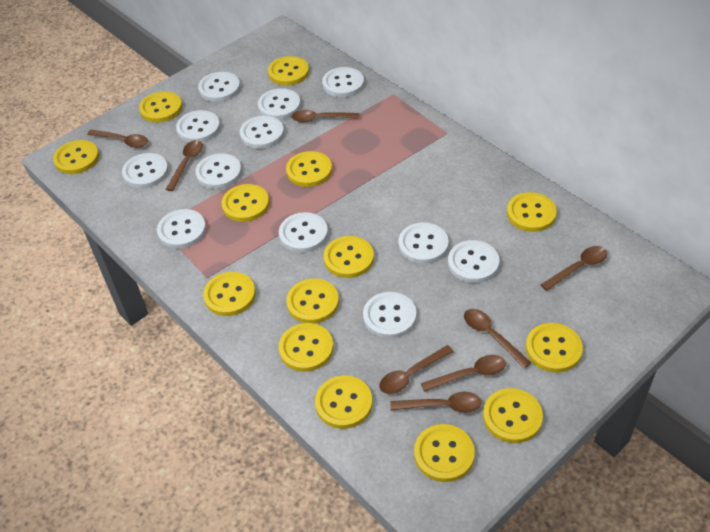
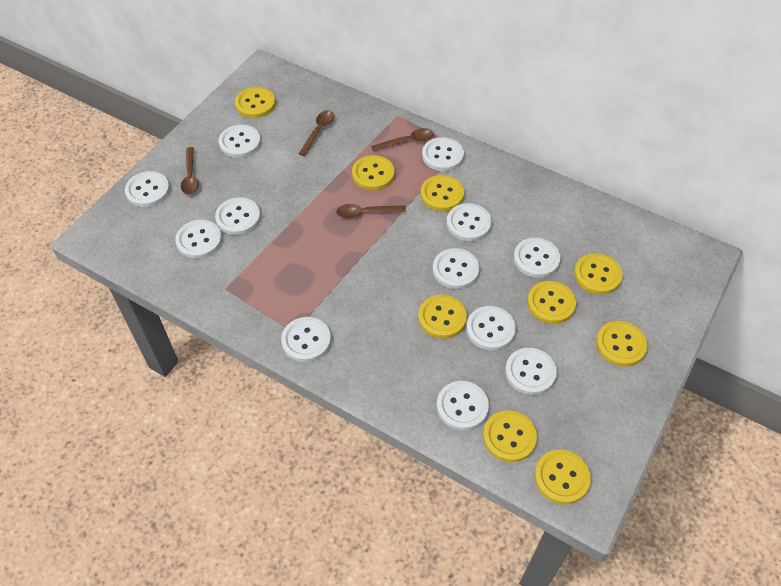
brown spoon: 8 -> 4
yellow button: 14 -> 9

